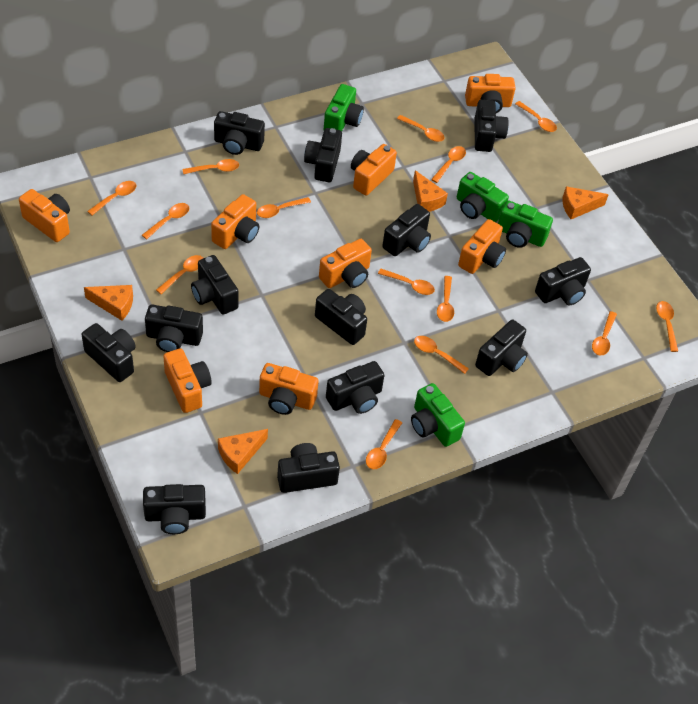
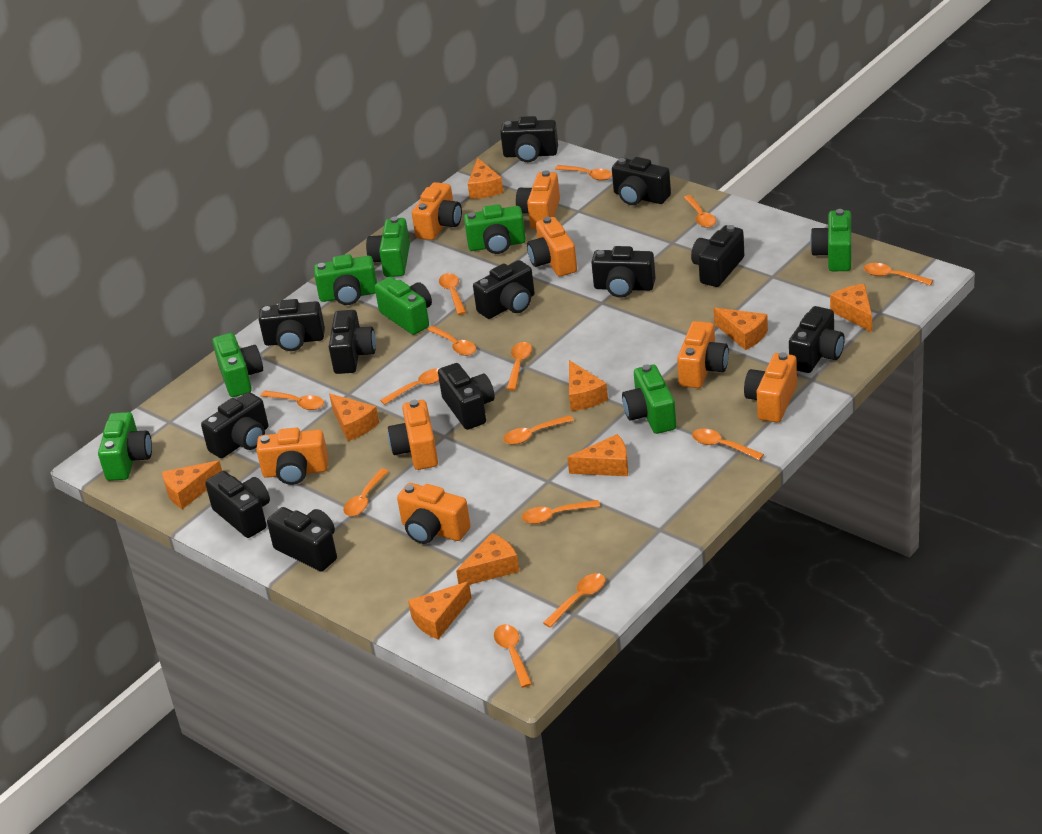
black camera: 13 -> 12
green camera: 4 -> 8
orange cheese: 4 -> 9

